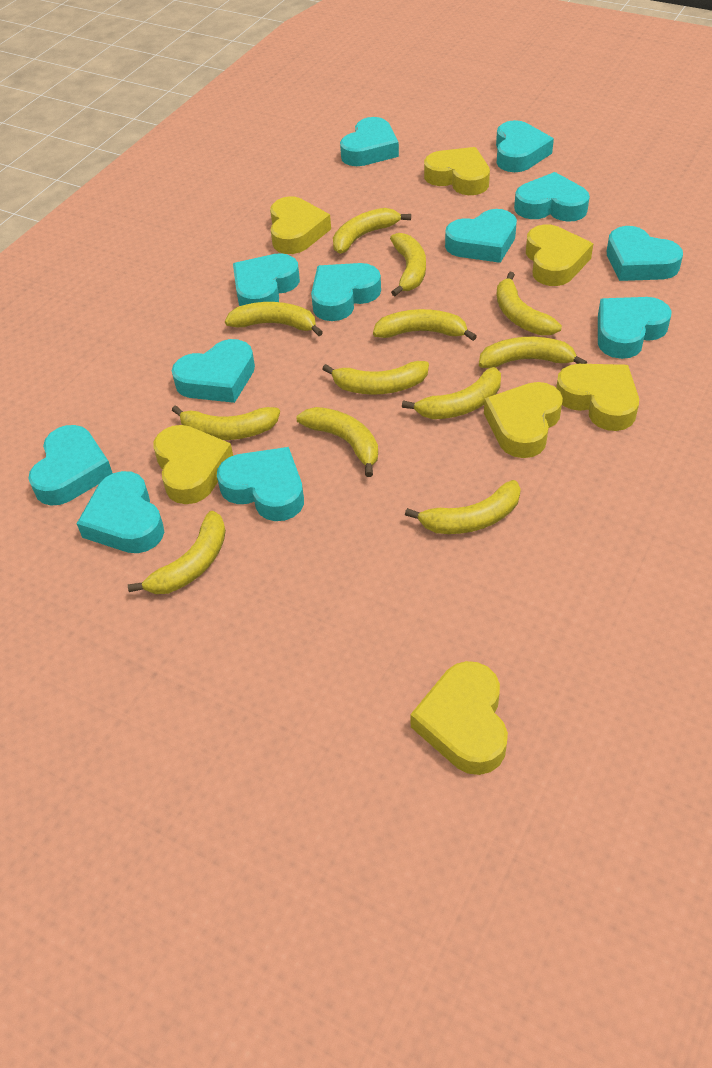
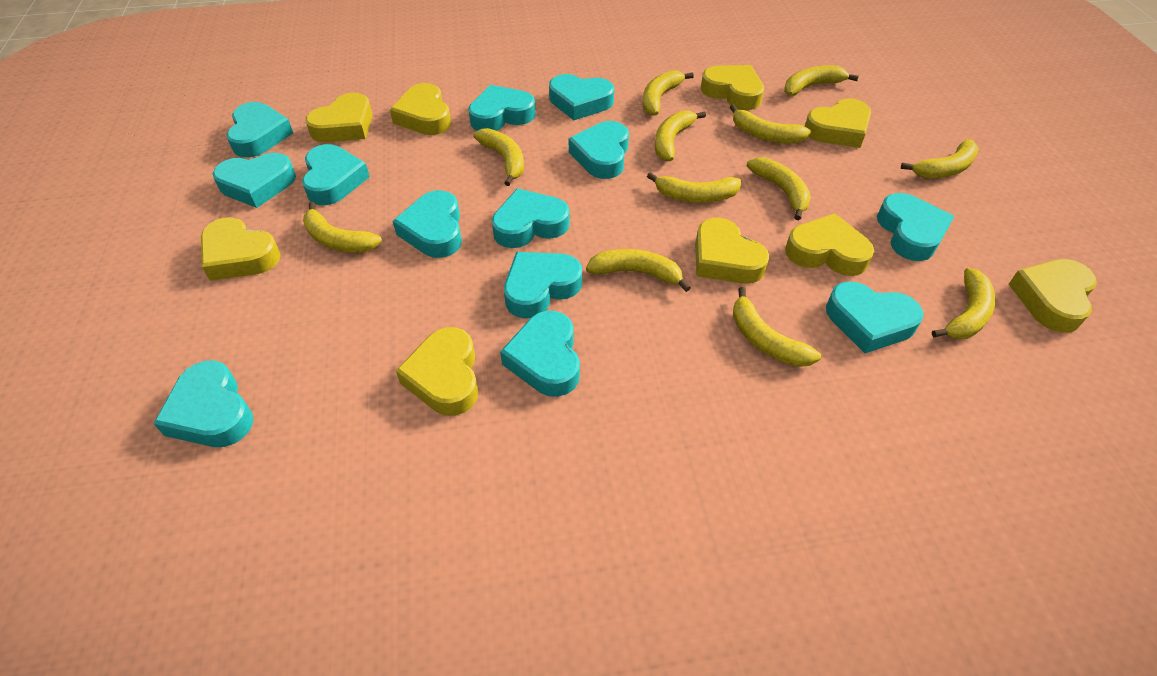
turquoise heart: 12 -> 13
yellow heart: 7 -> 9

